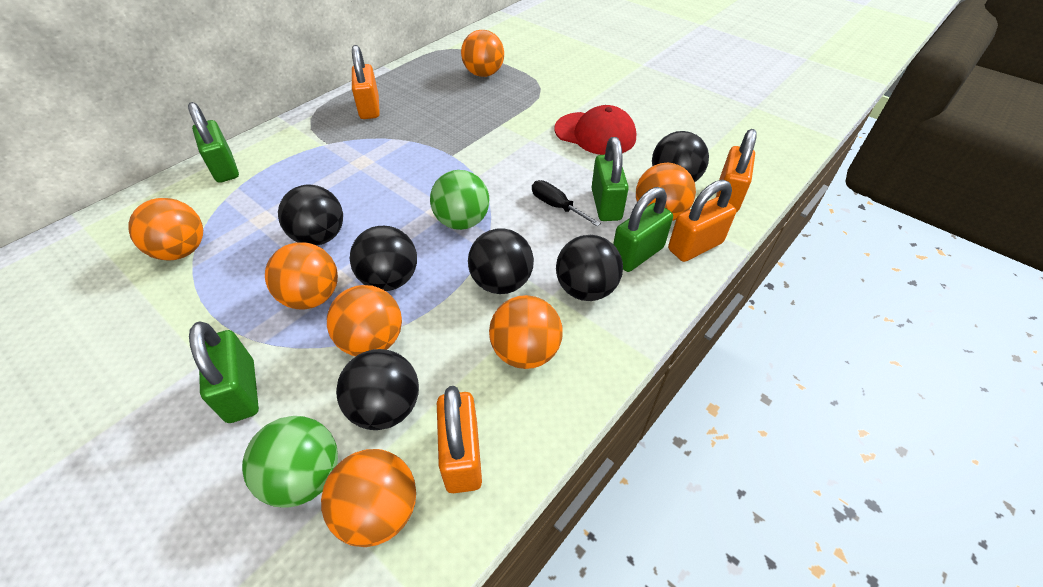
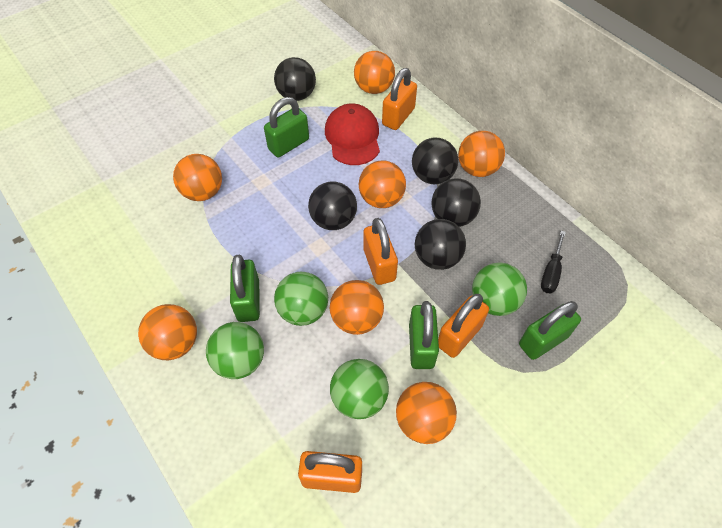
black ball: 6 -> 5
green ball: 2 -> 4

